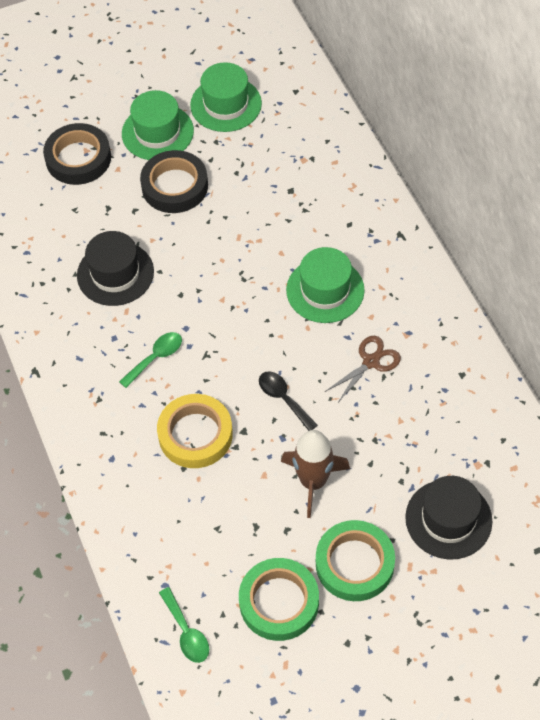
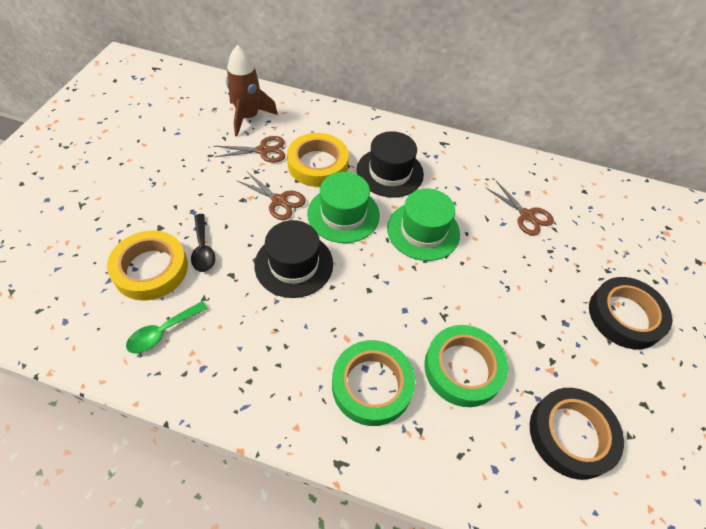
brown scissors: 1 -> 3
green hat: 3 -> 2
green spoon: 2 -> 1
yellow tape: 1 -> 2

